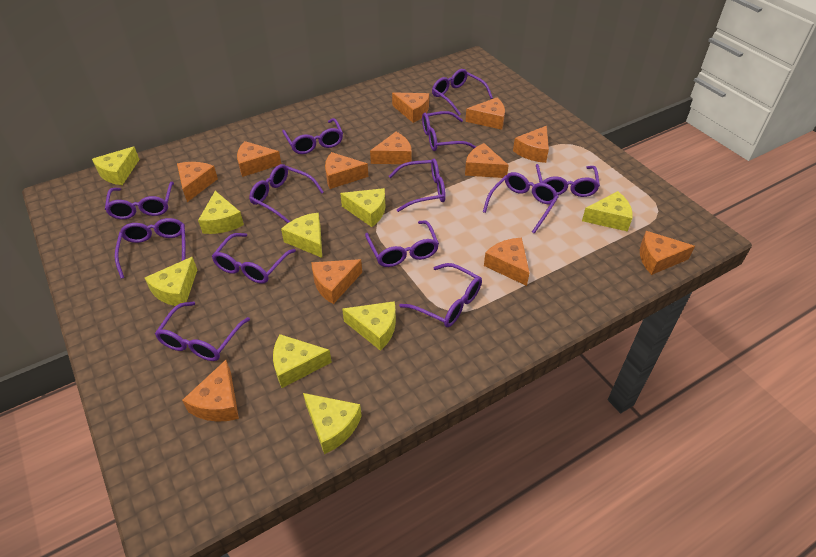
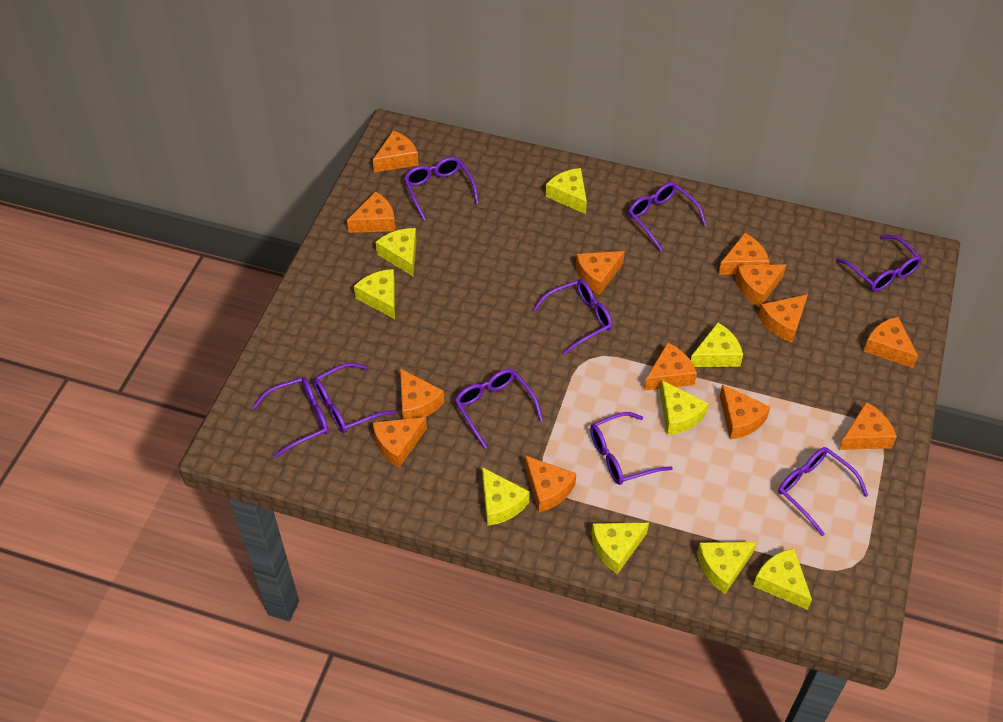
orange cheese: 12 -> 13
purple glasses: 13 -> 9

